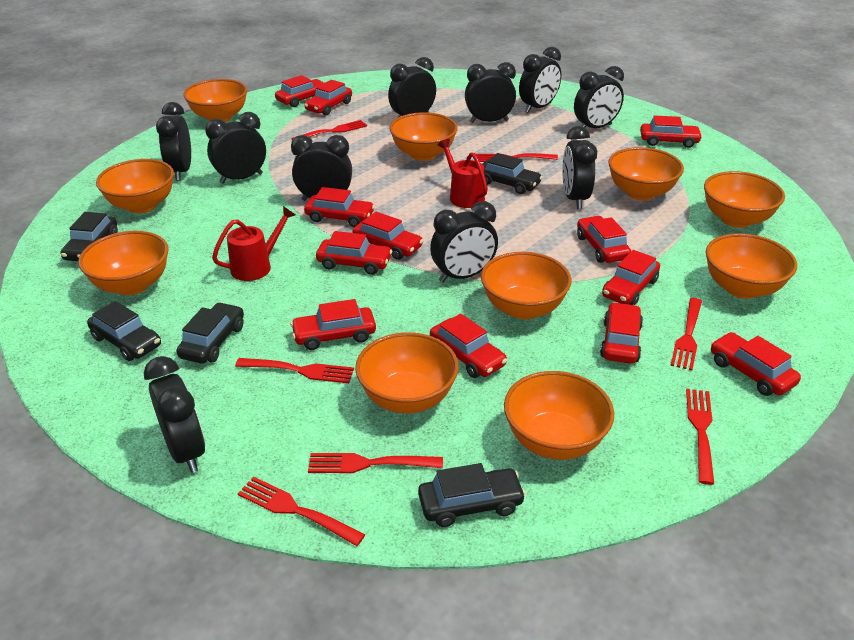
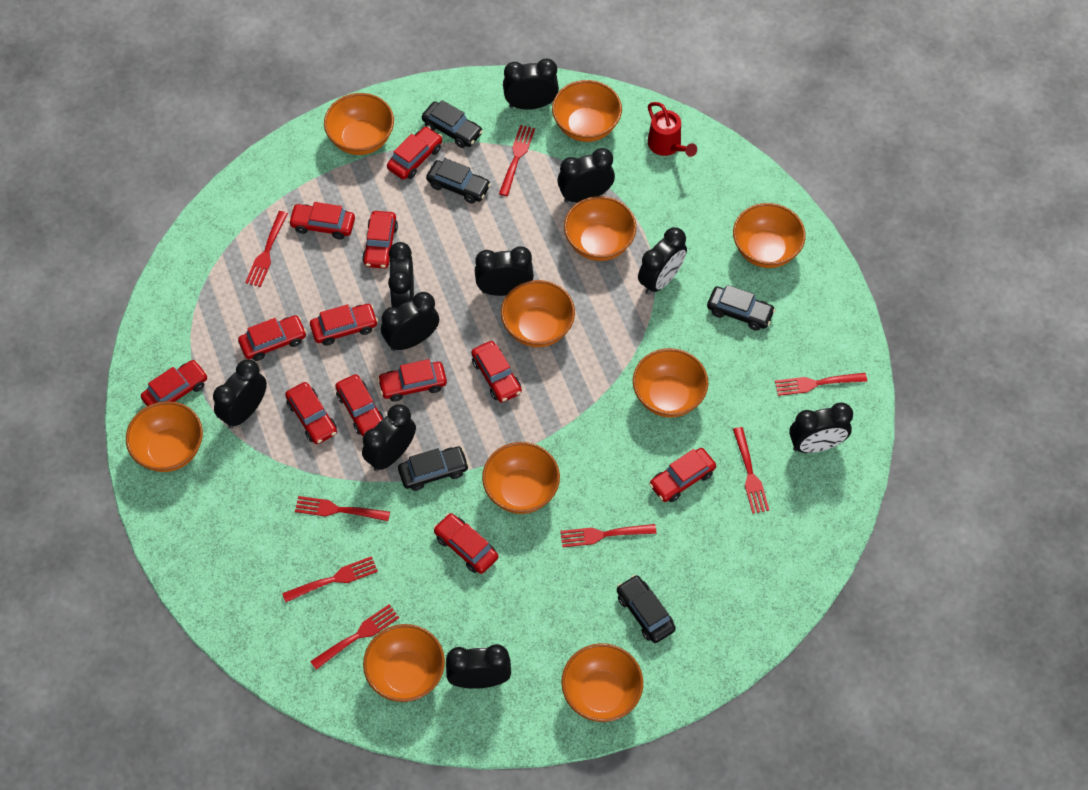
red fork: 7 -> 8
red watering can: 2 -> 1

